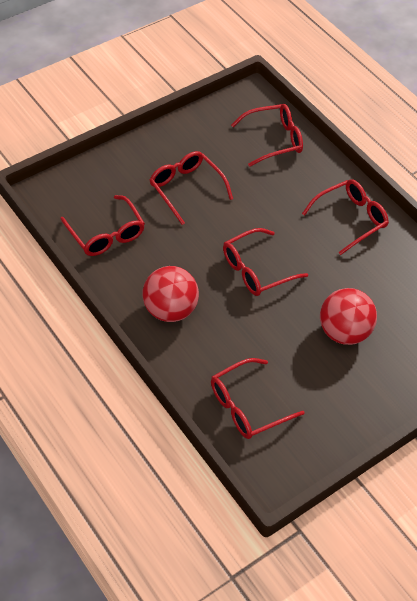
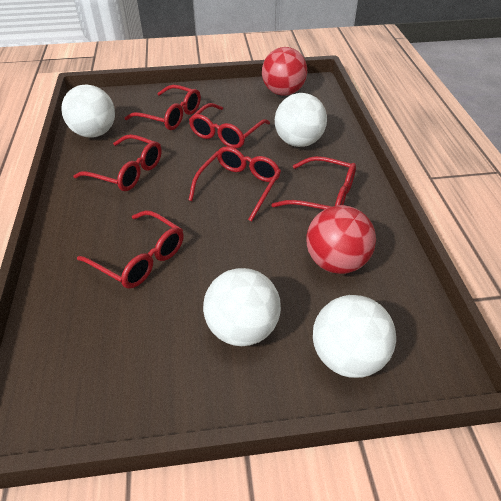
white ball: 0 -> 4

